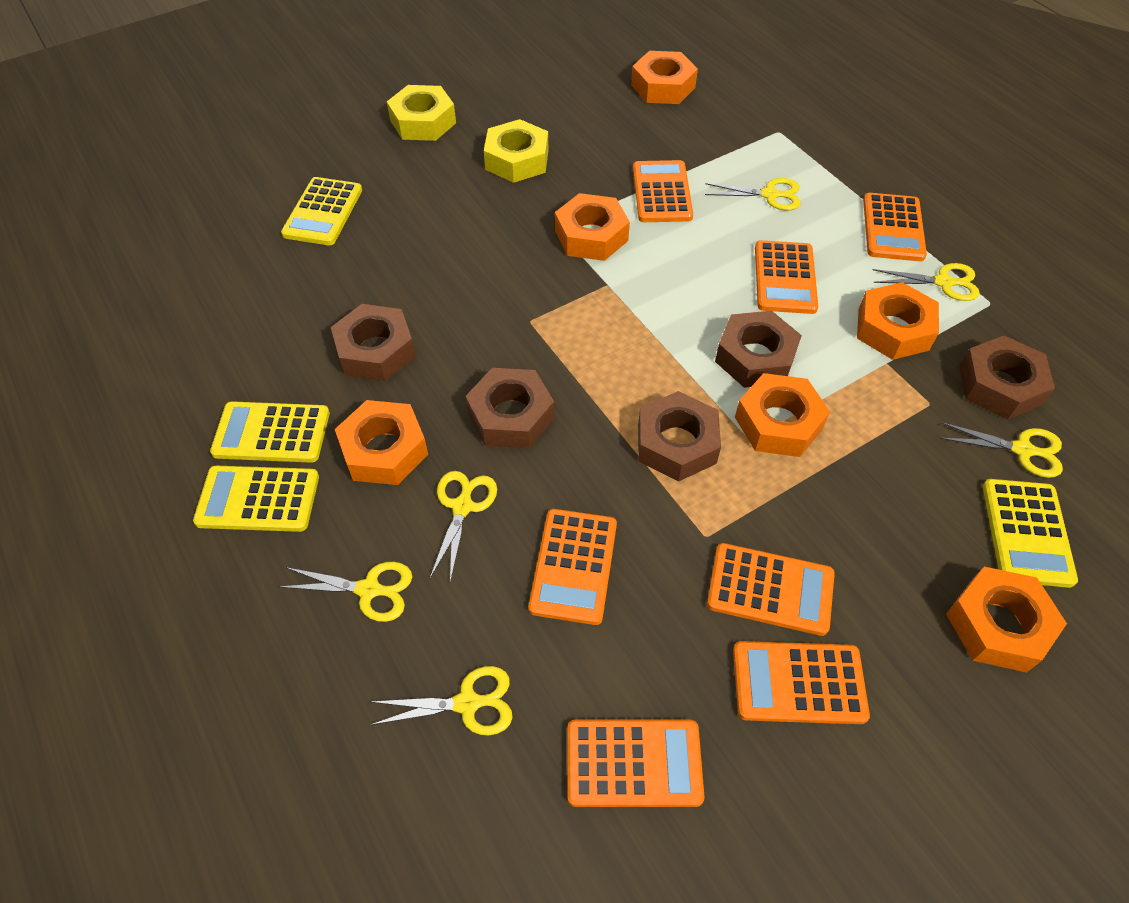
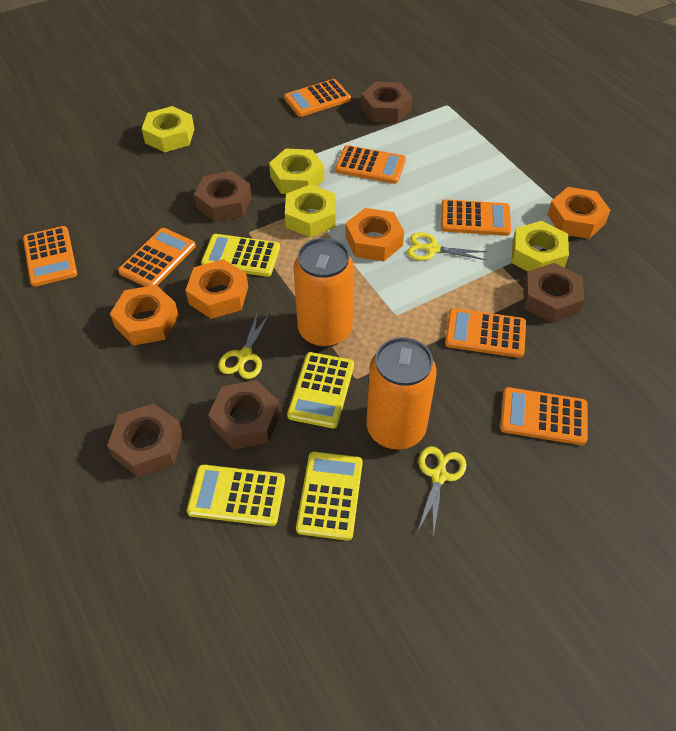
orange can: 0 -> 2
orange nut: 6 -> 4
yellow nut: 2 -> 4
yellow scissors: 6 -> 3

